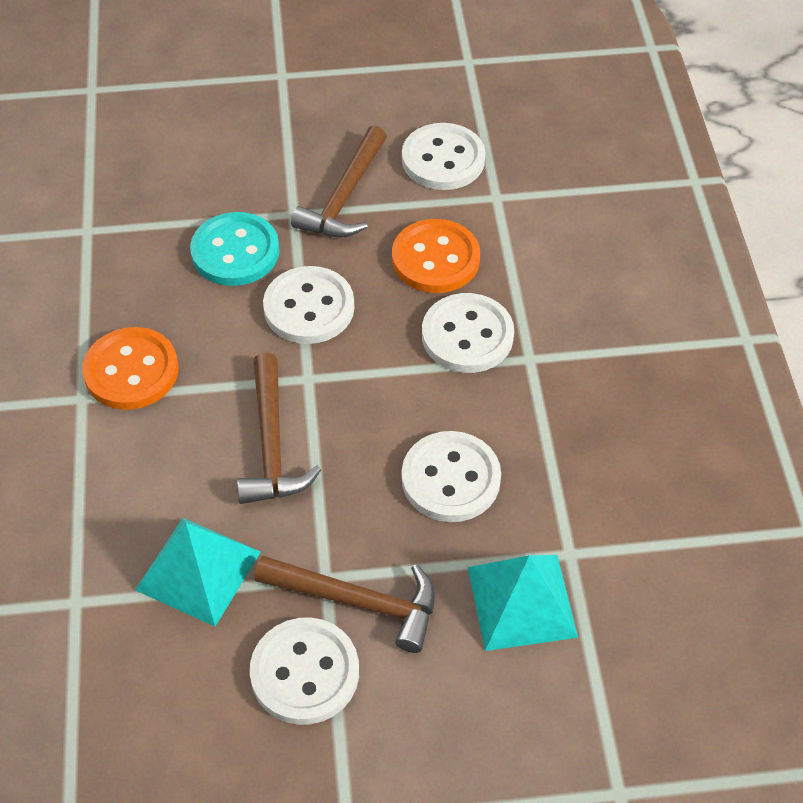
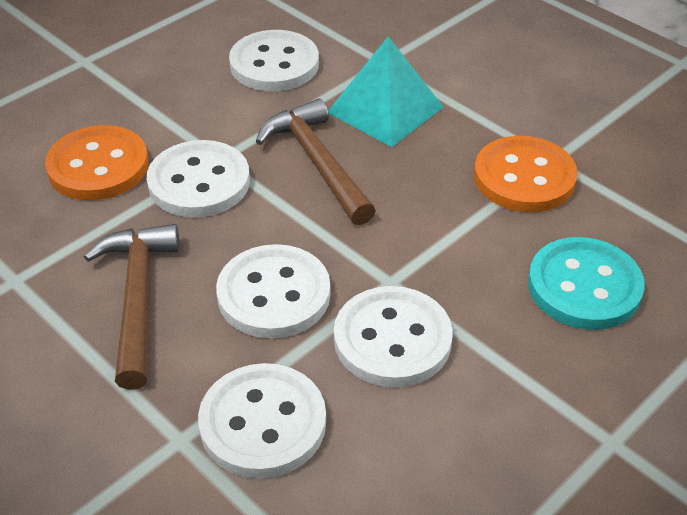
brown hammer: 3 -> 2
turquoise pyramid: 2 -> 1

